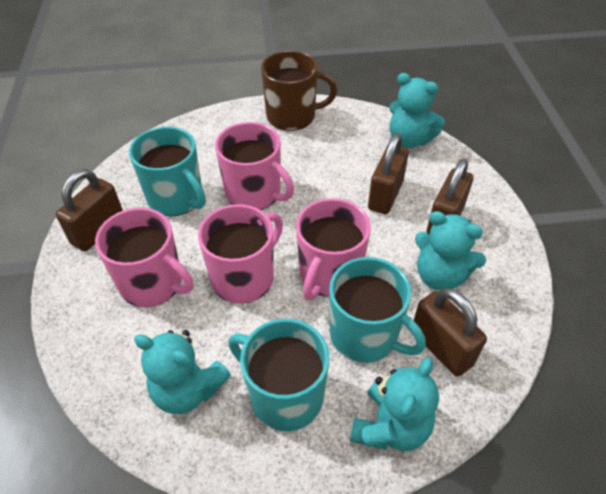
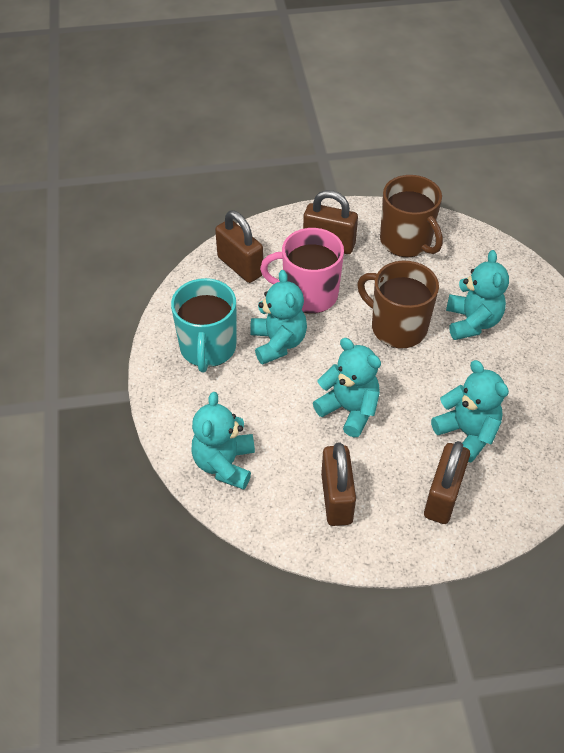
brown mug: 1 -> 2
pink mug: 4 -> 1
turquoise mug: 3 -> 1
turquoise teddy bear: 4 -> 5

